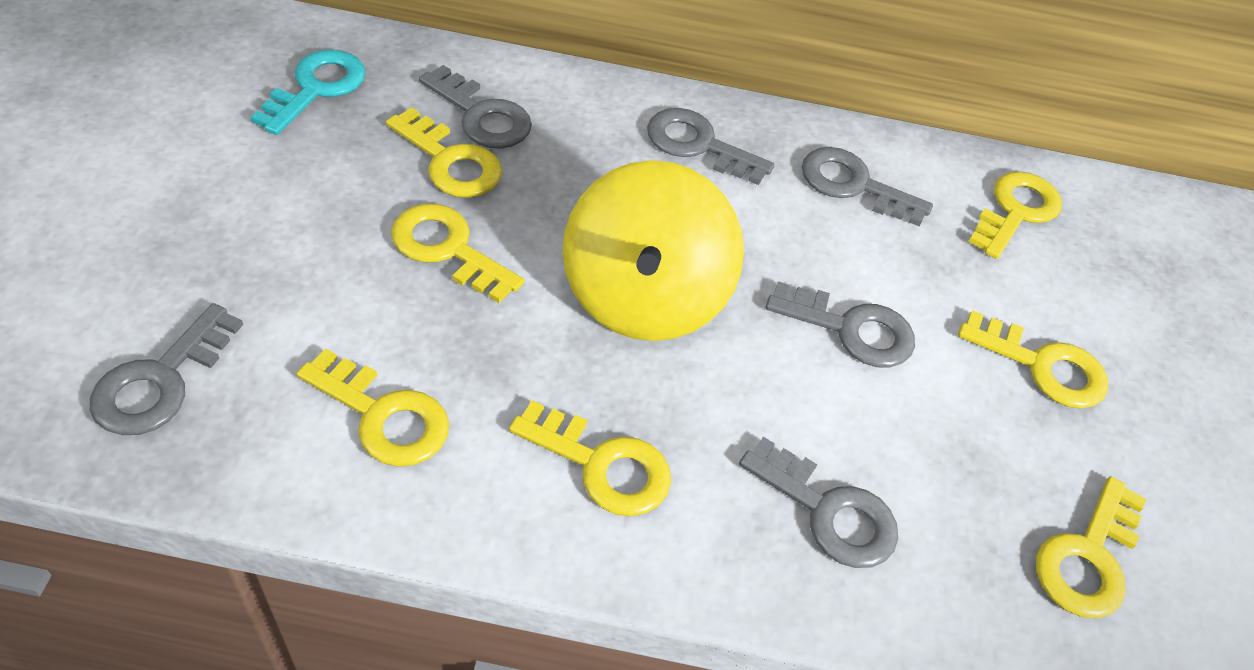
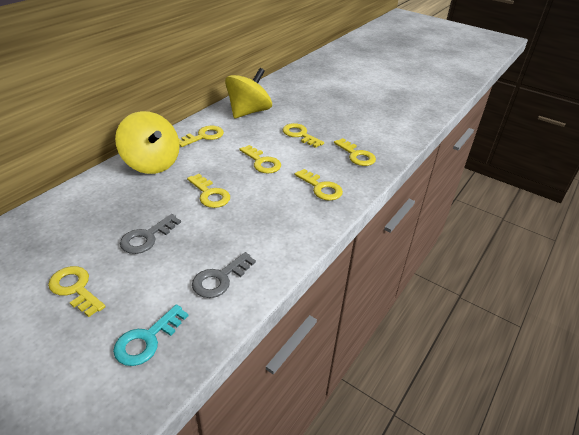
grey key: 6 -> 2
yellow spinning top: 1 -> 2

